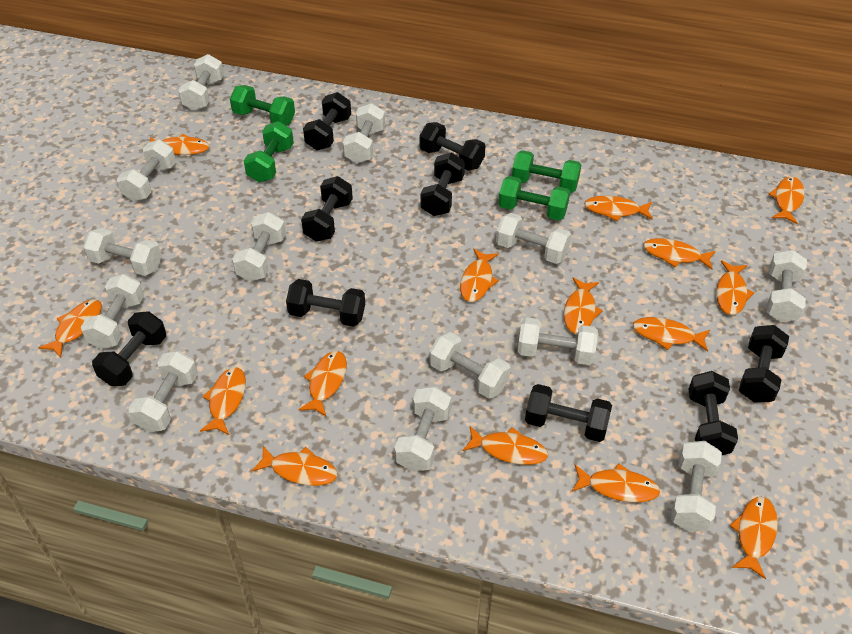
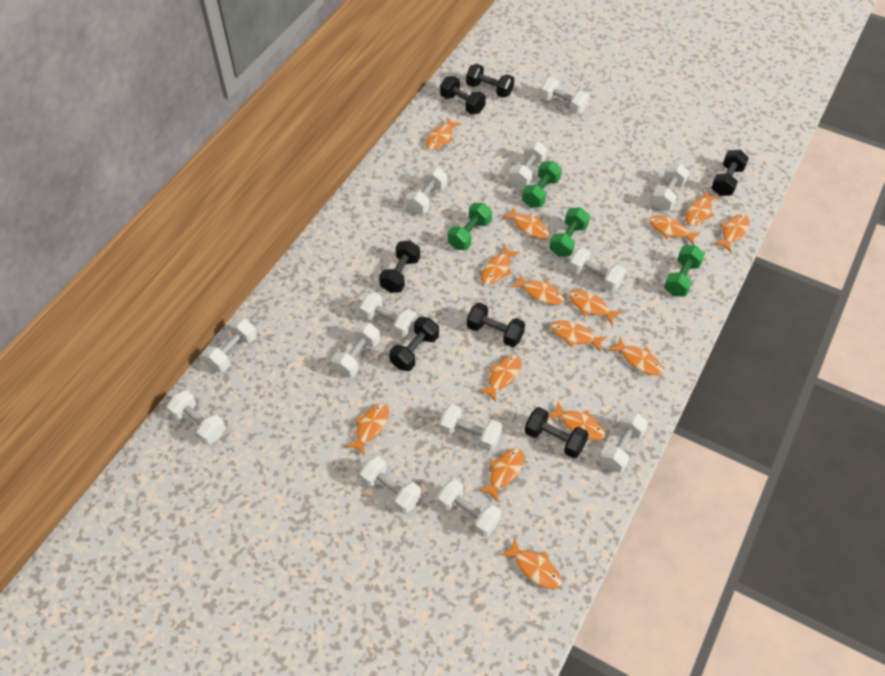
black dumbbell: 9 -> 7

